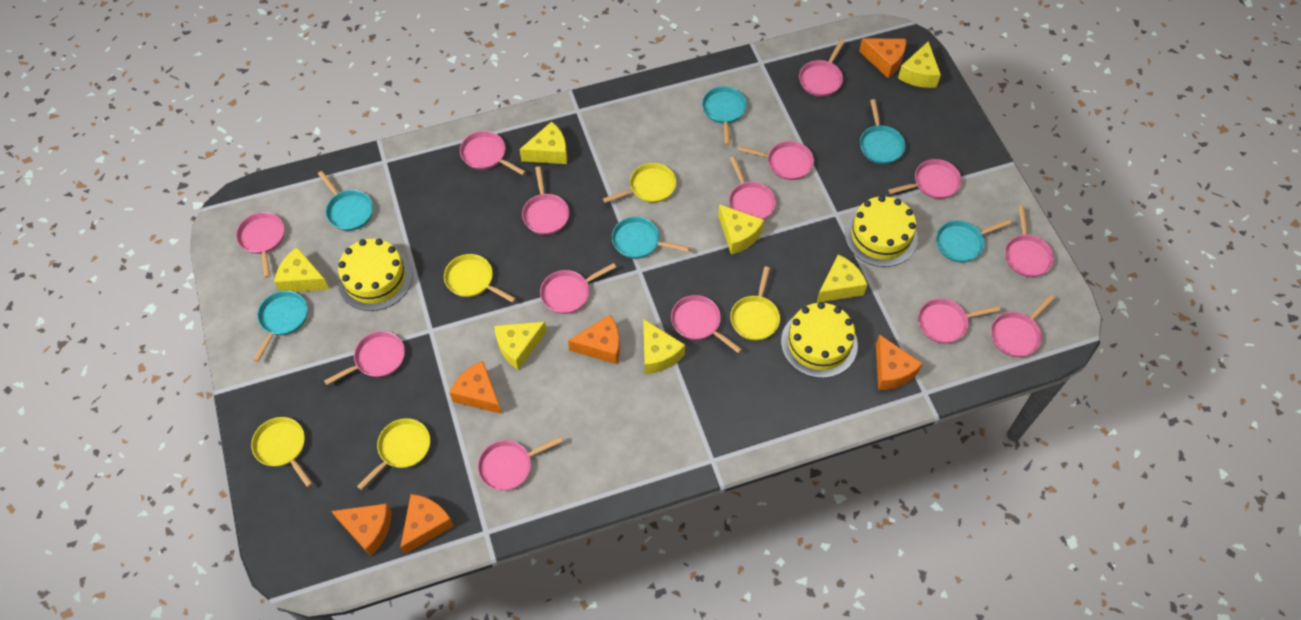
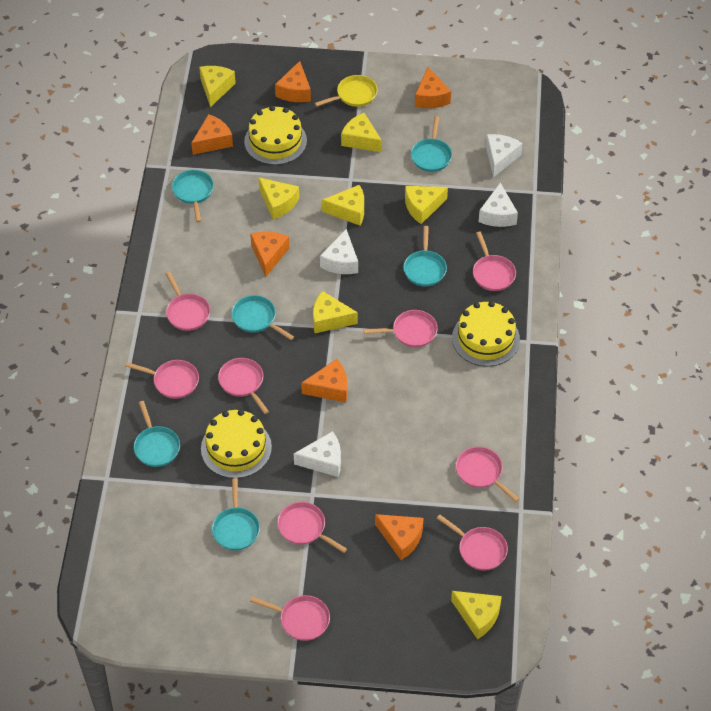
pink pan: 14 -> 9
white cheese: 0 -> 4
yellow pan: 5 -> 1

